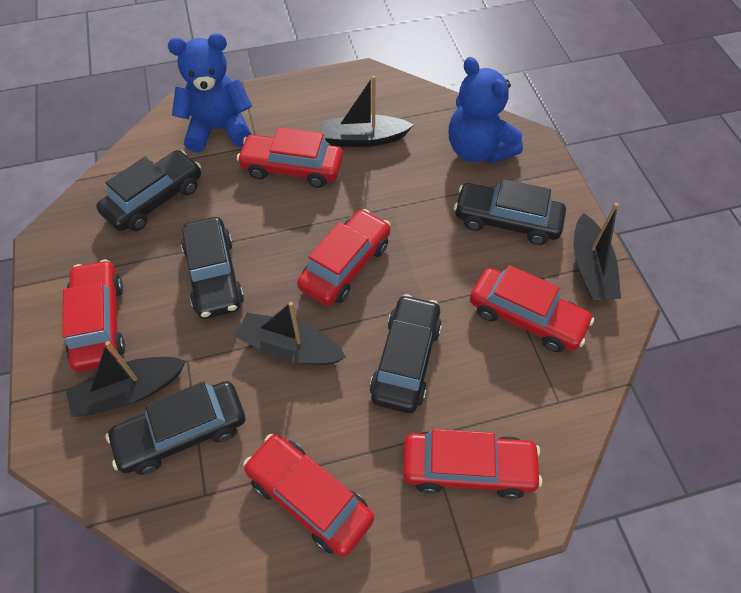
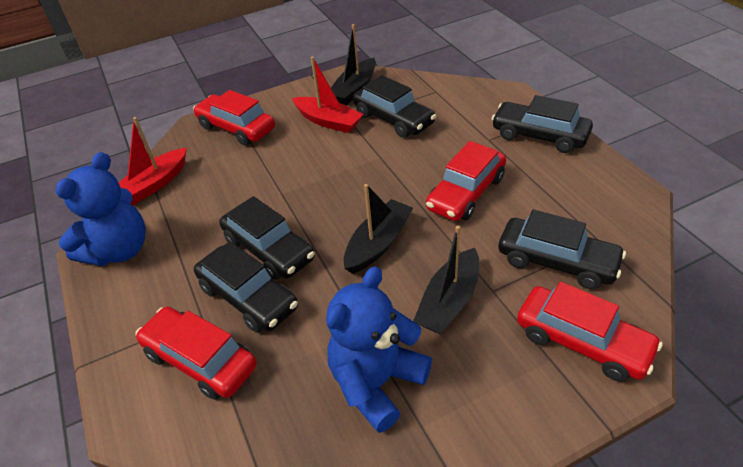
black boat: 4 -> 3
red boat: 0 -> 2
red car: 6 -> 4

